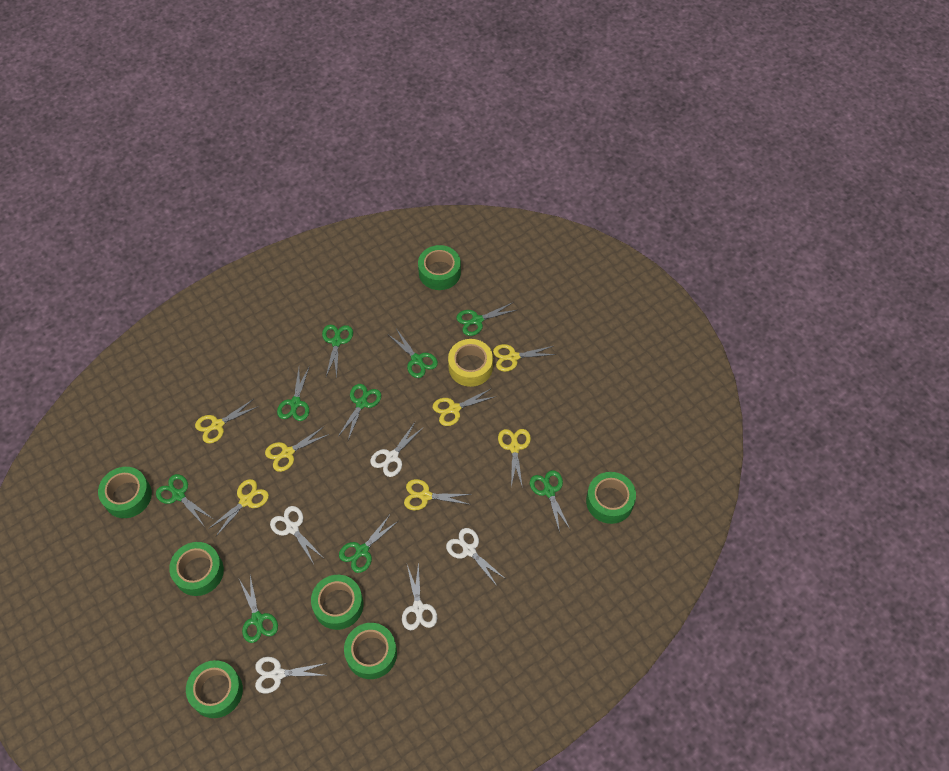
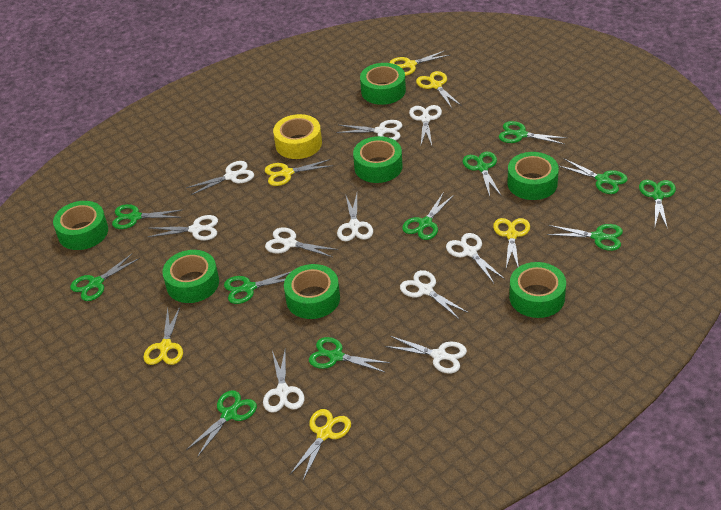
green scissors: 9 -> 11
white scissors: 5 -> 10
yellow scissors: 7 -> 6

